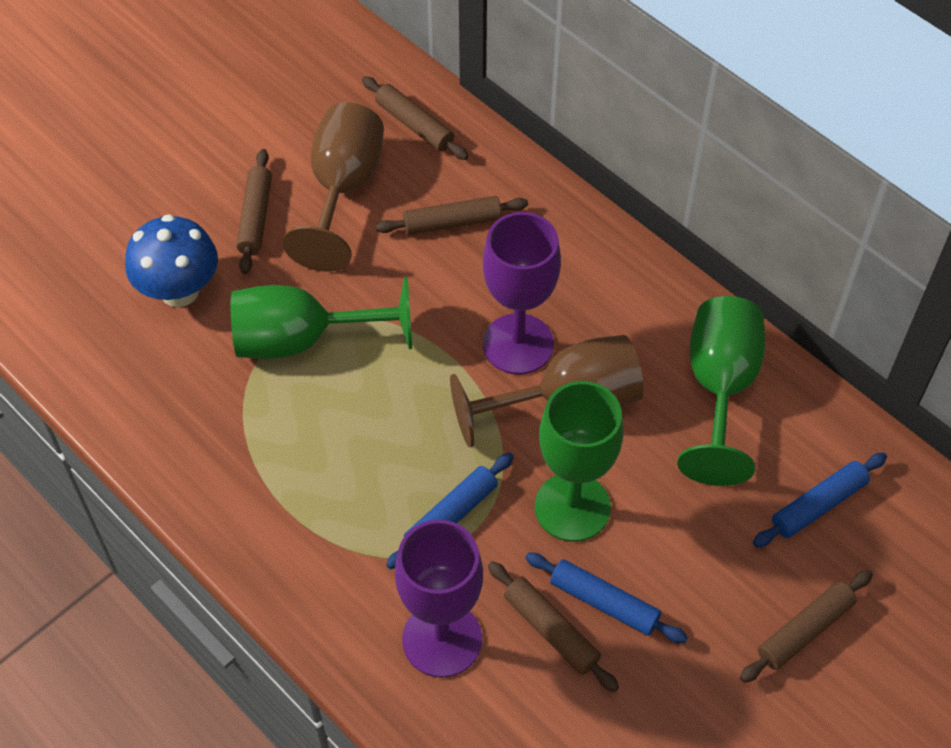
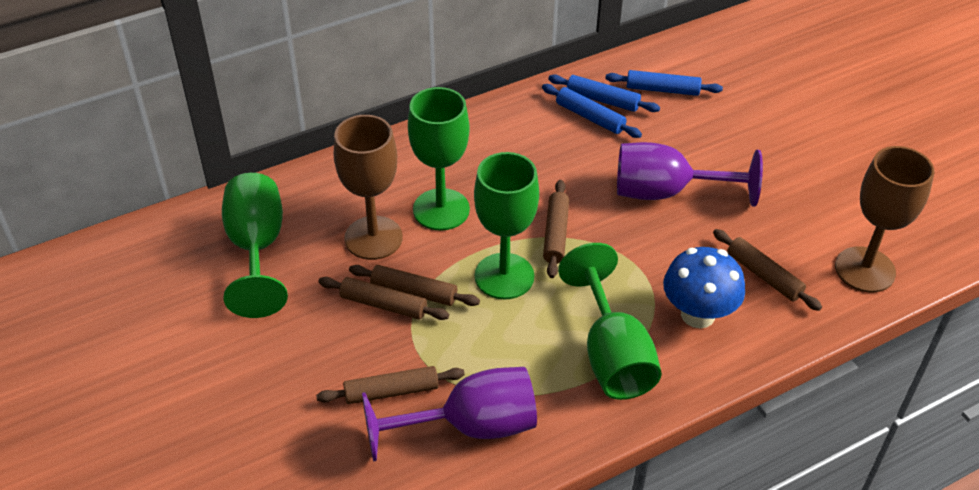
green goblet: 3 -> 4

